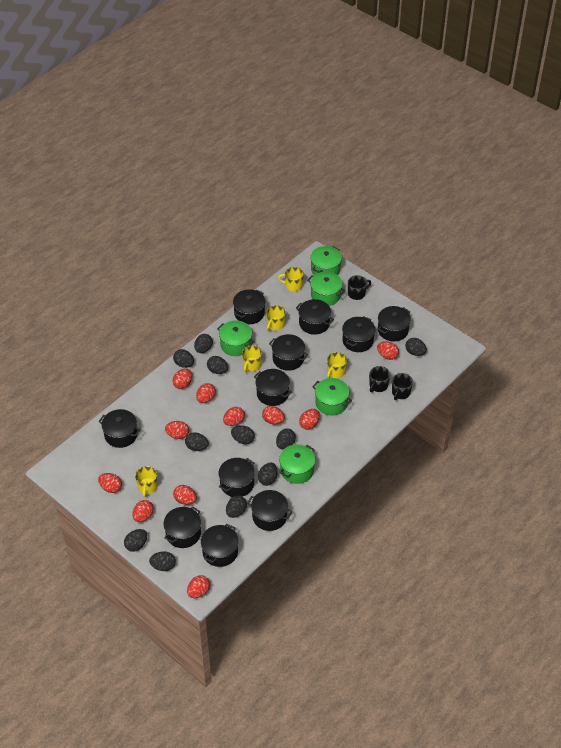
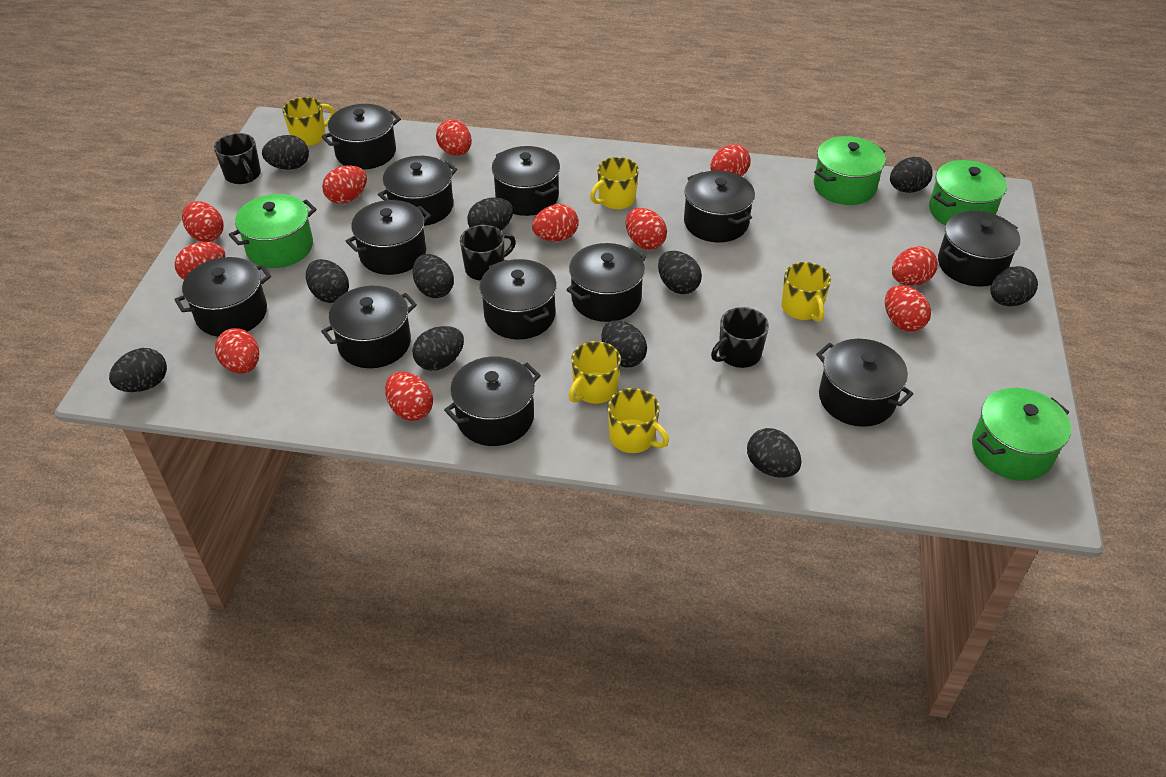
black pot: 11 -> 12
green pot: 5 -> 4

